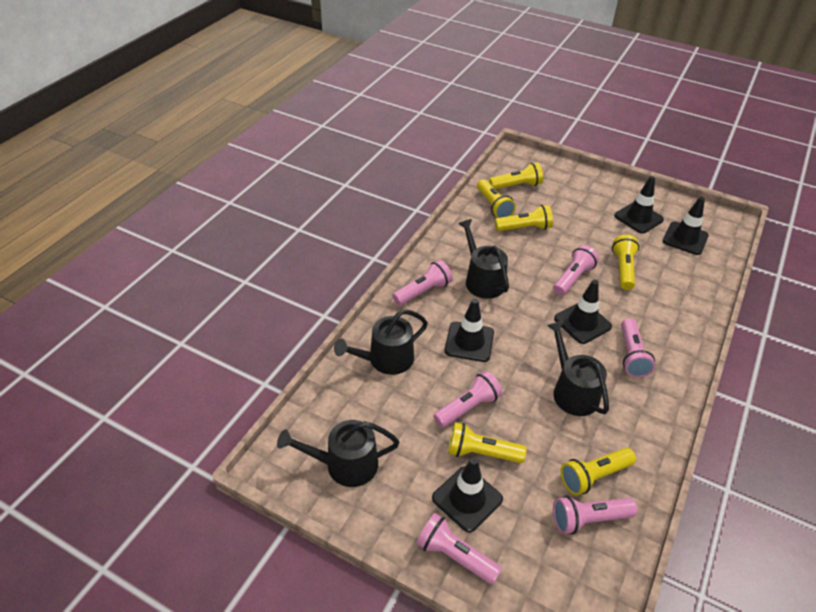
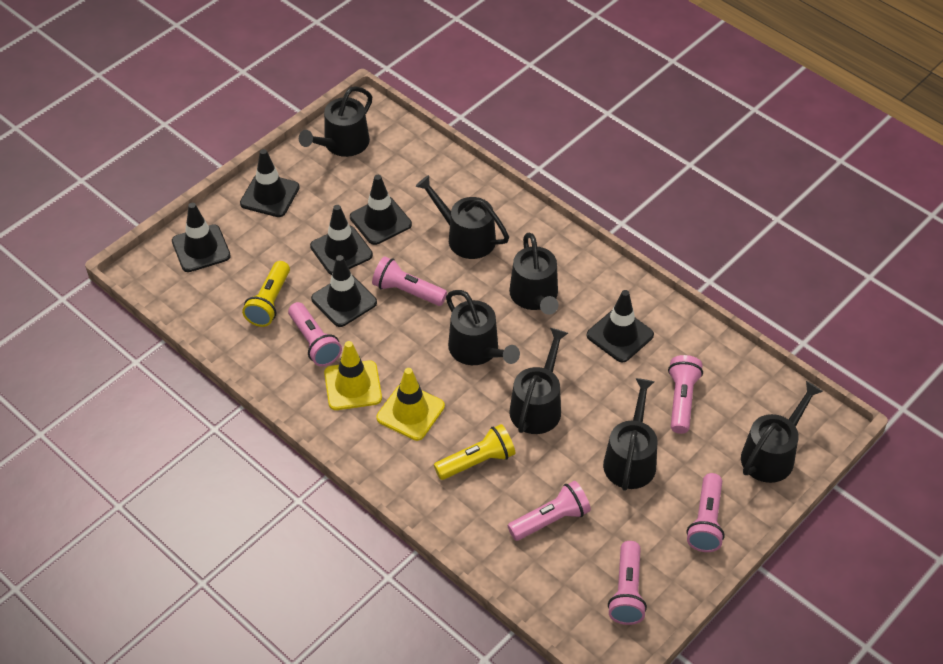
black traffic cone: 5 -> 6
black watering can: 4 -> 7
yellow flashlight: 6 -> 2
yellow traffic cone: 0 -> 2

